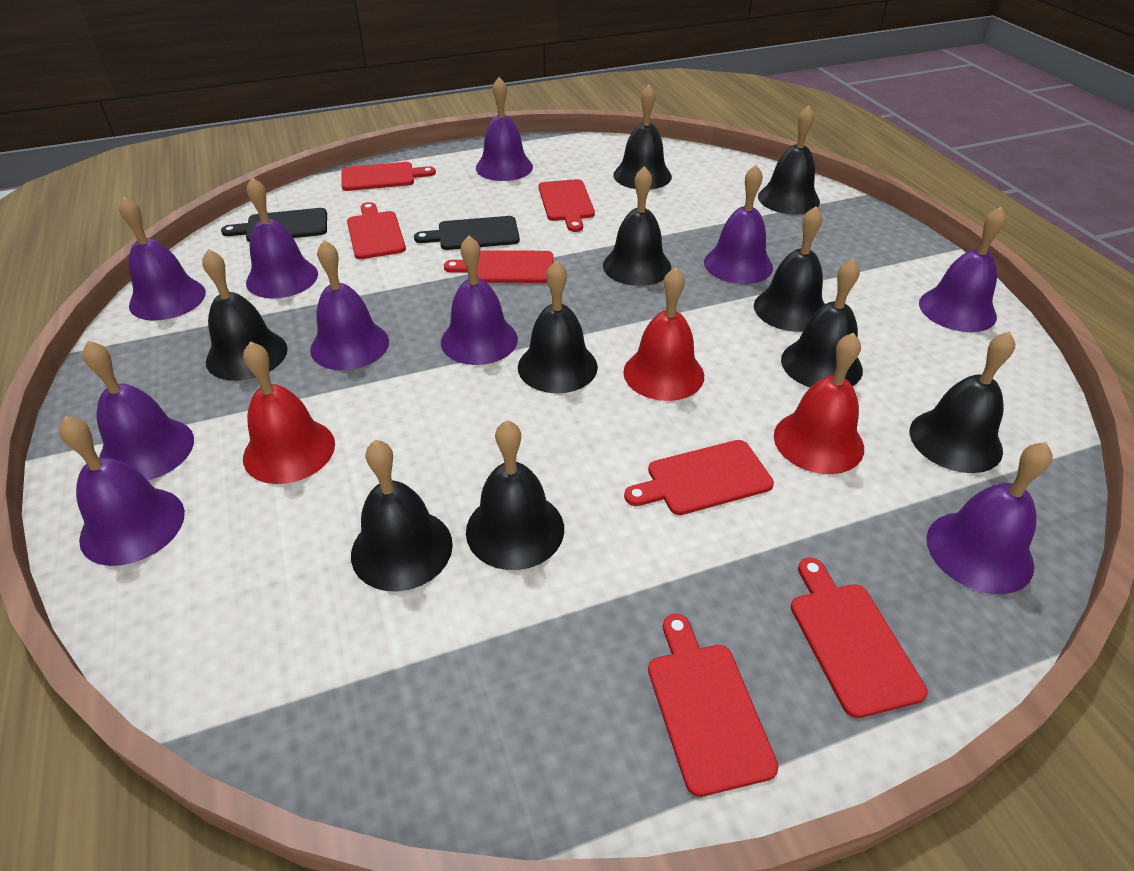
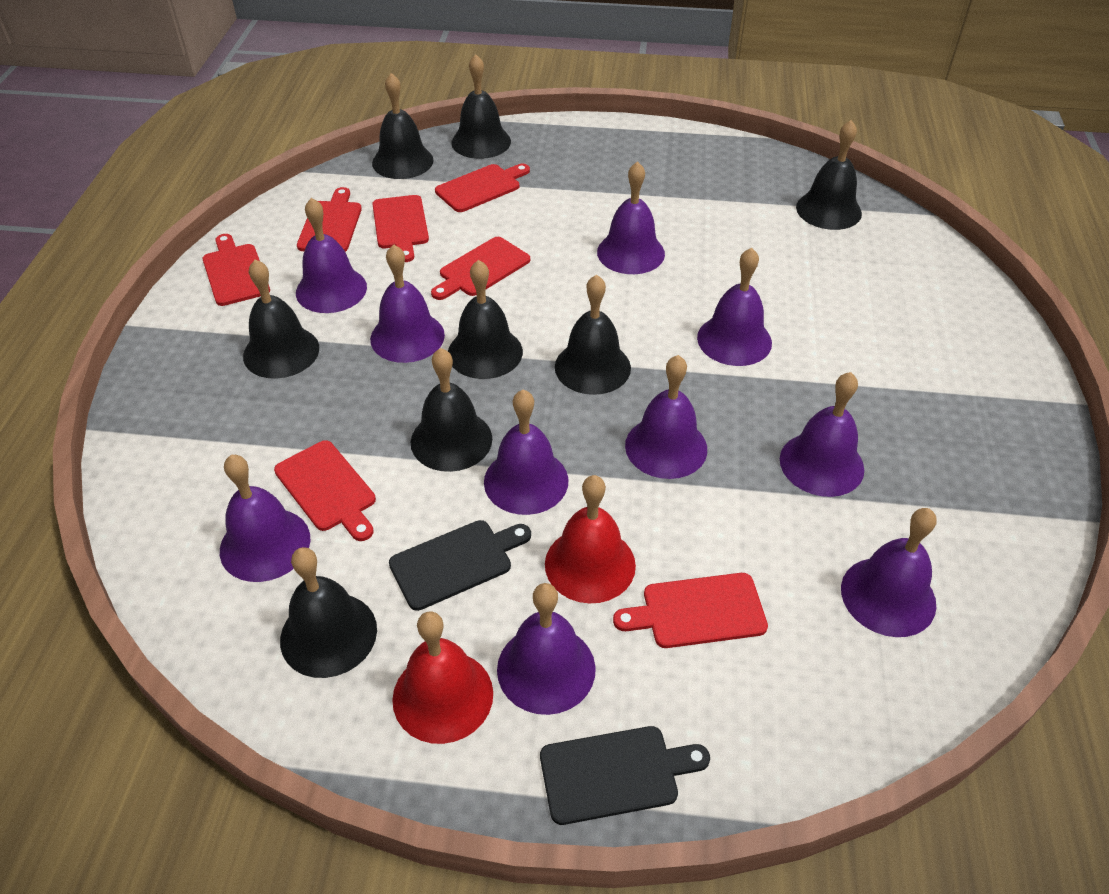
black bell: 10 -> 8
red bell: 3 -> 2

